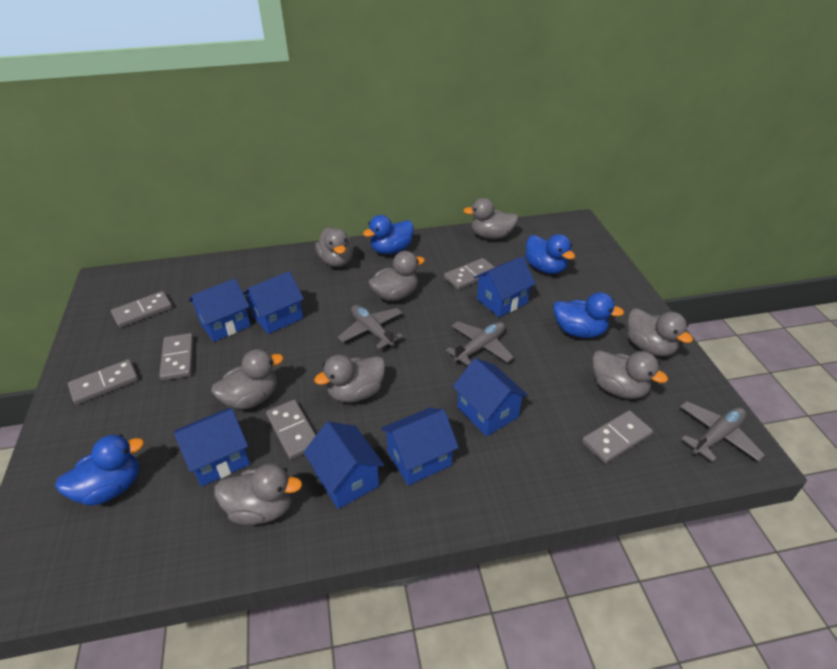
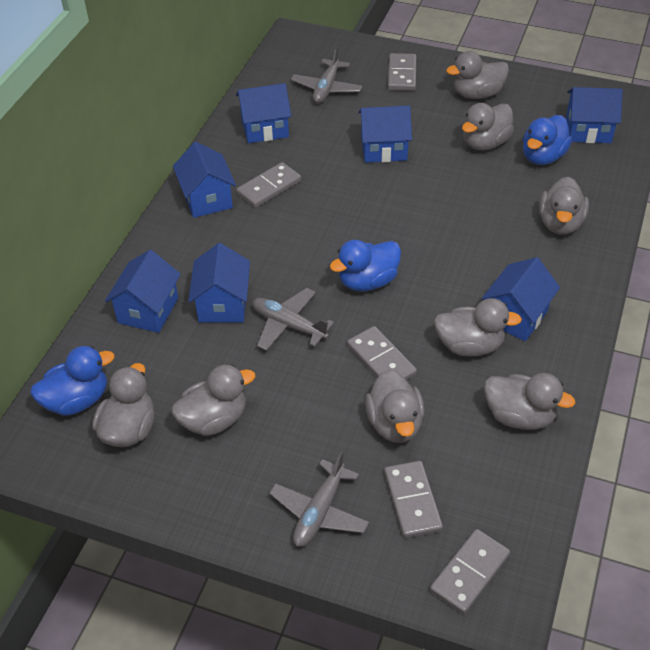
blue duck: 4 -> 3
grey domino: 6 -> 5

